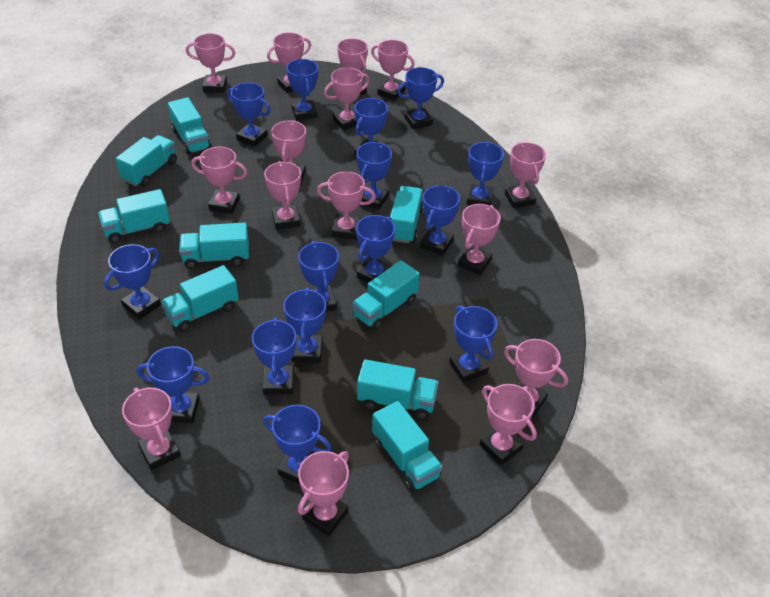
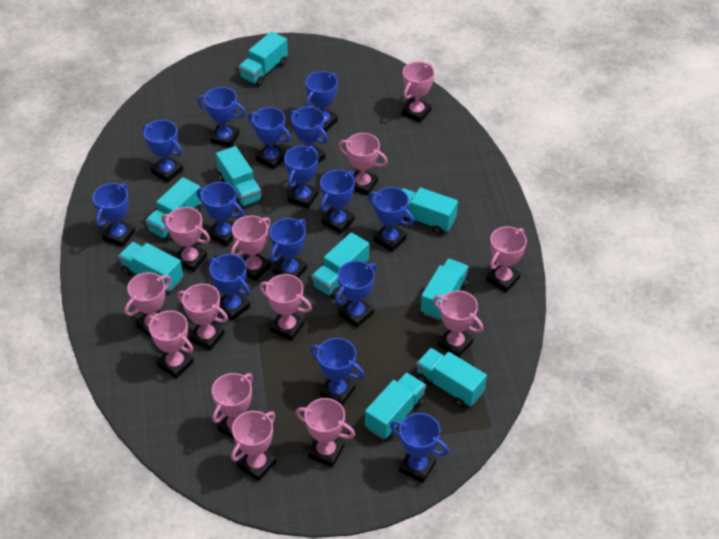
pink trophy: 15 -> 13

